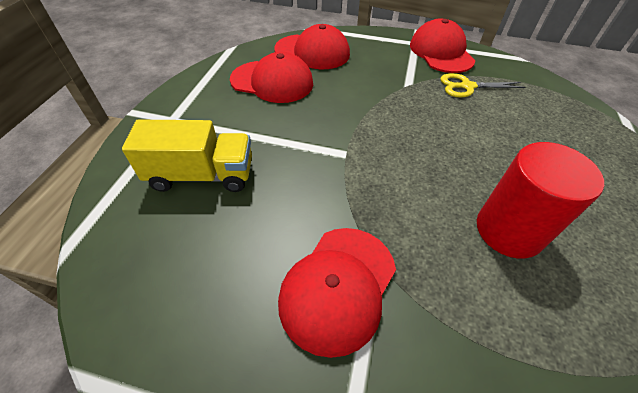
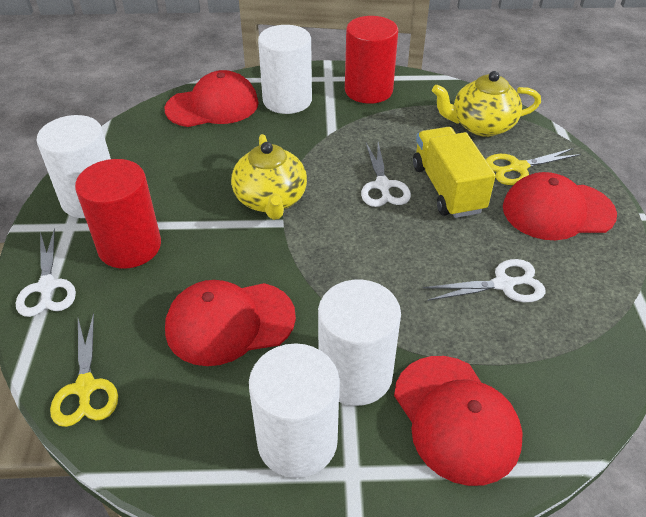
red cylinder: 1 -> 2
white cylinder: 0 -> 4
white scissors: 0 -> 3
yellow scissors: 1 -> 2
yellow teapot: 0 -> 2

